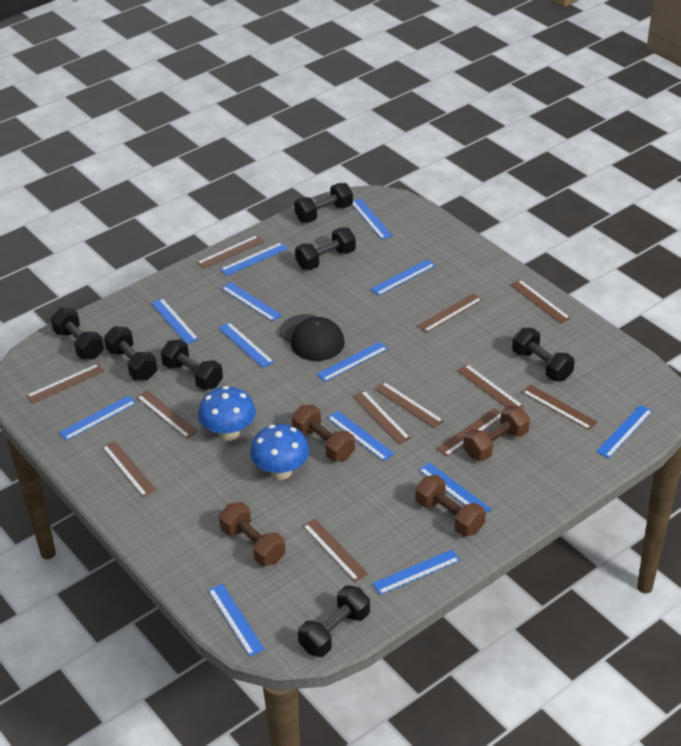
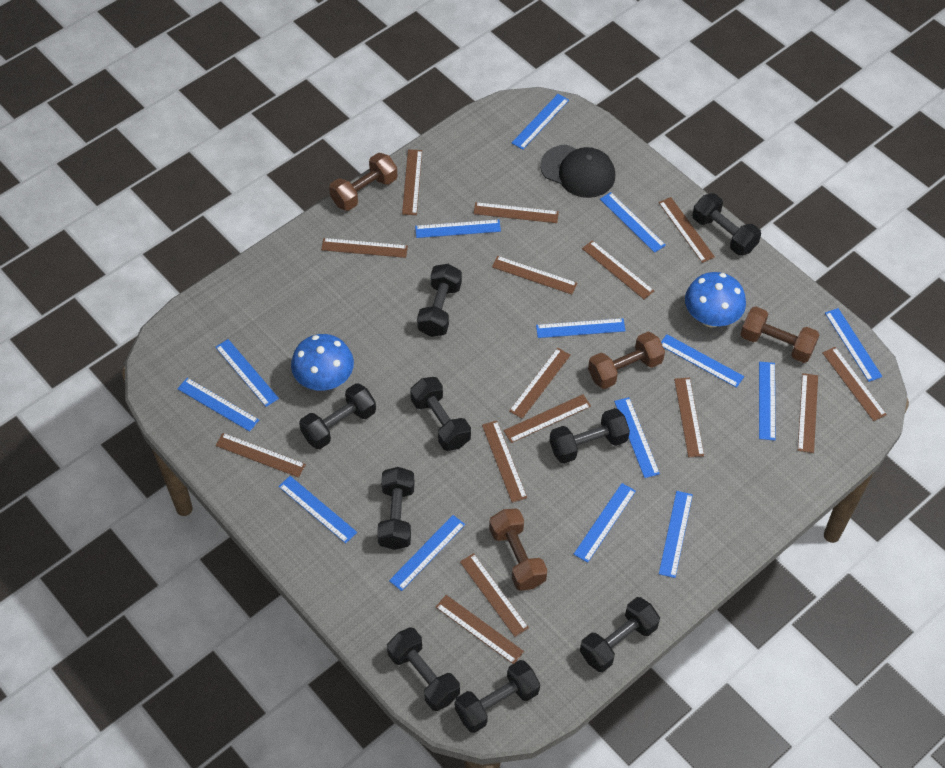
black dumbbell: 7 -> 9
blue ruler: 13 -> 14
brown ruler: 12 -> 15

